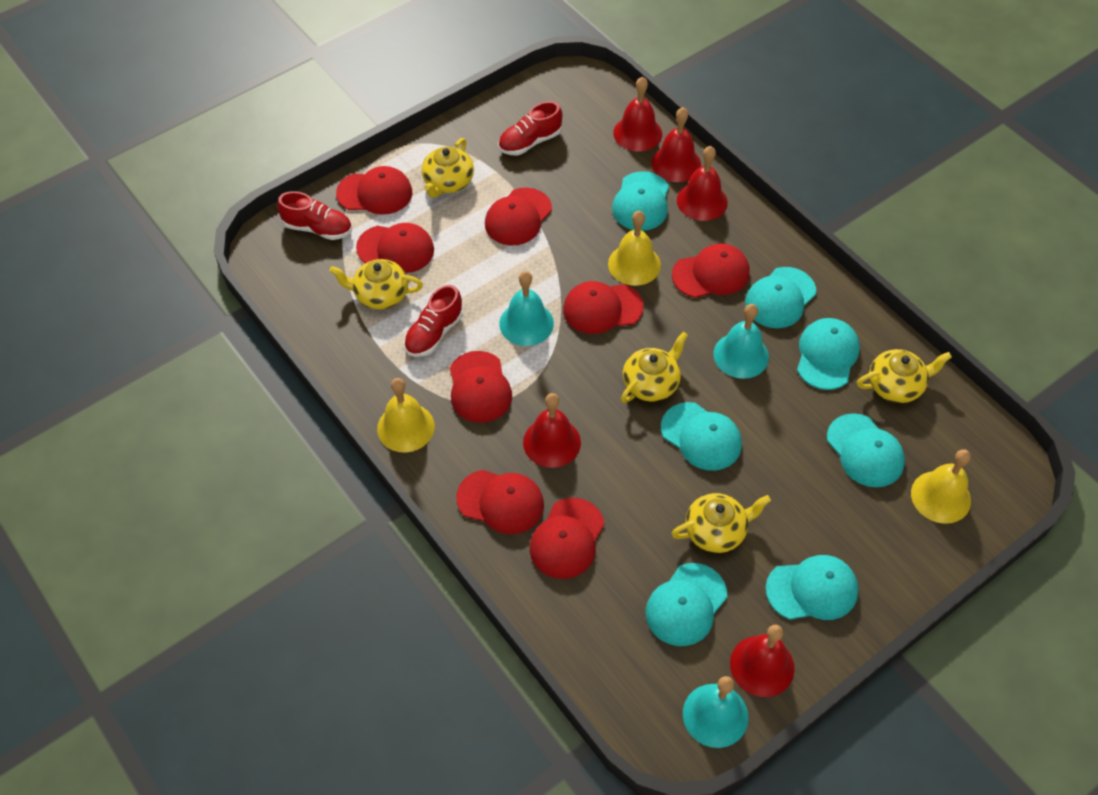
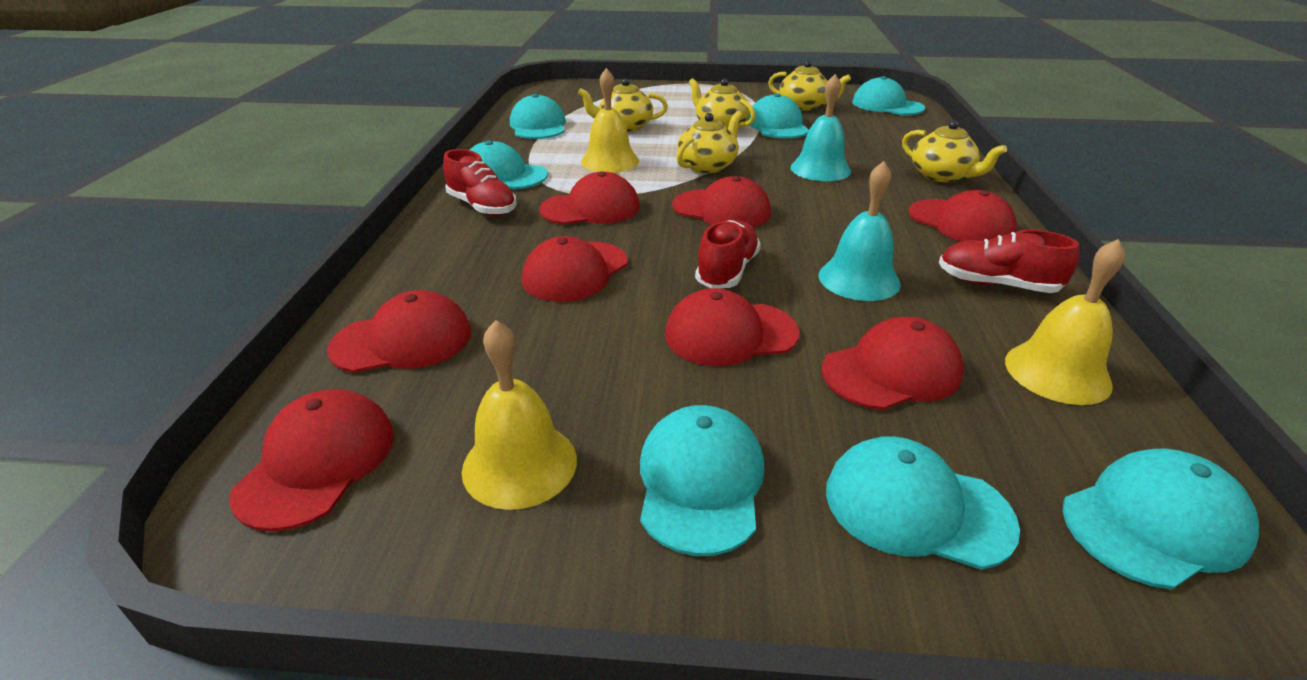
red bell: 5 -> 0
turquoise bell: 3 -> 2

